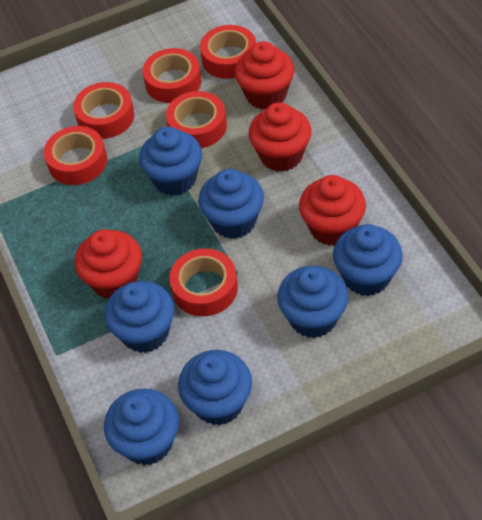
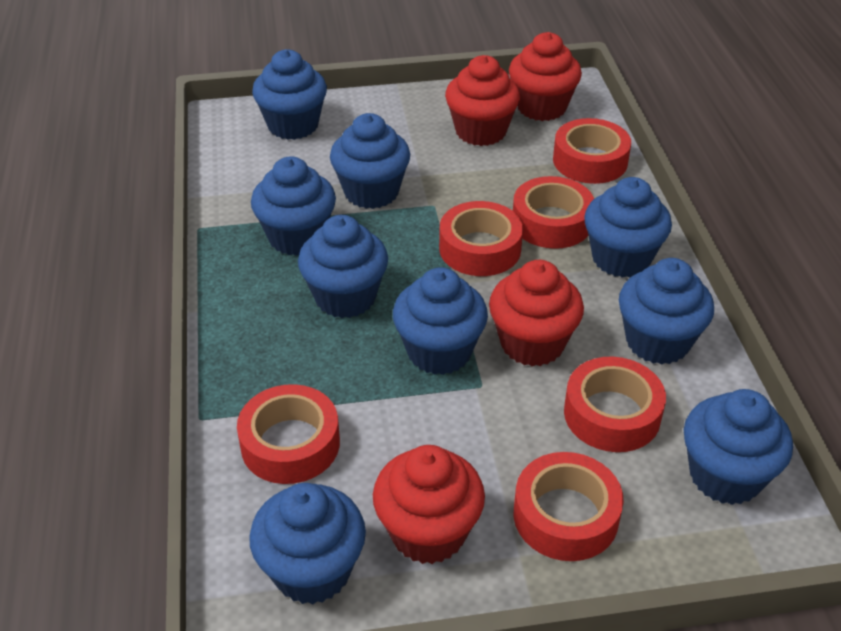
blue cupcake: 7 -> 9

